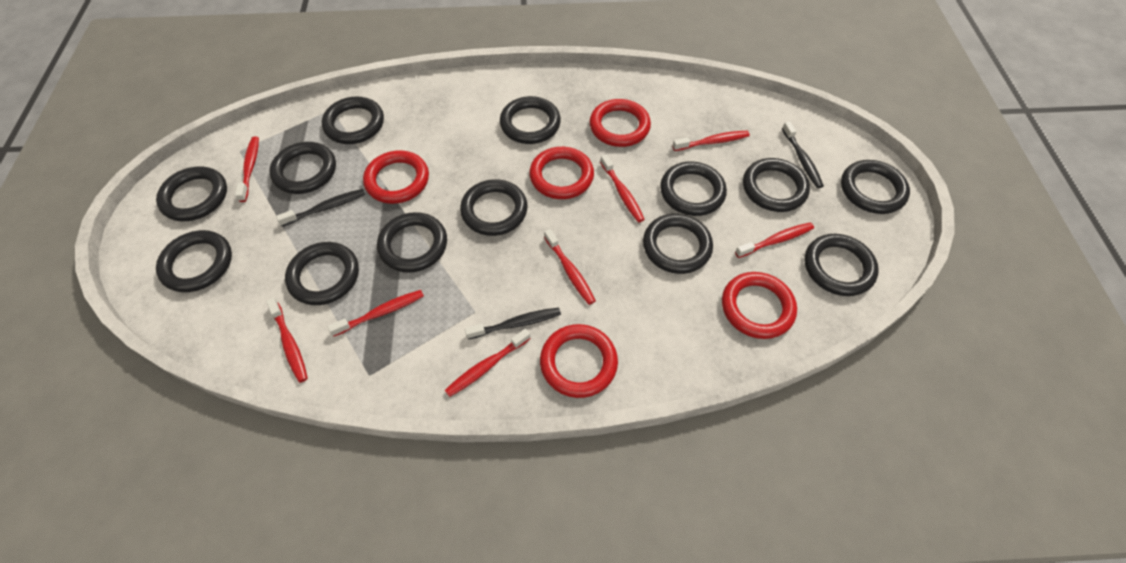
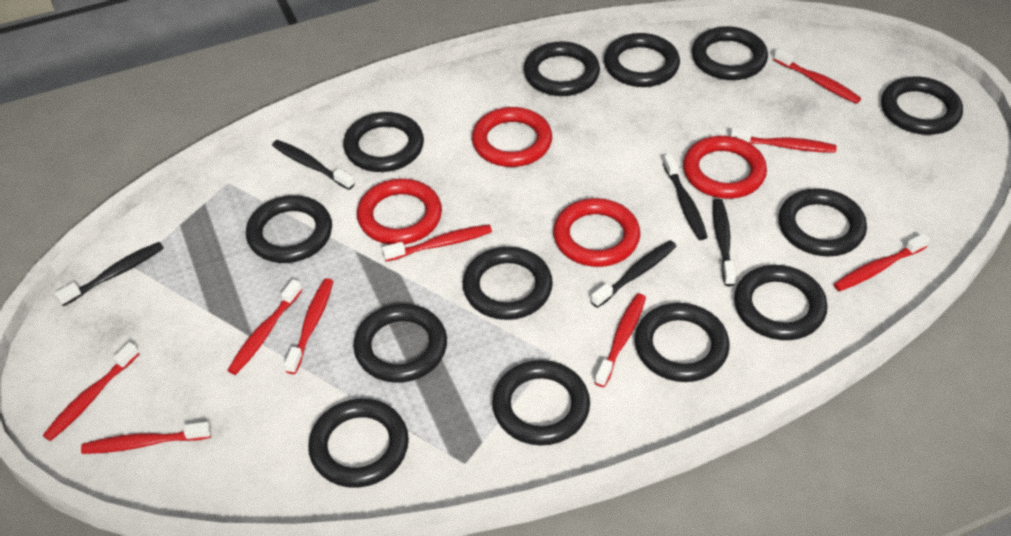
black toothbrush: 3 -> 5
red ring: 5 -> 4
red toothbrush: 8 -> 9

